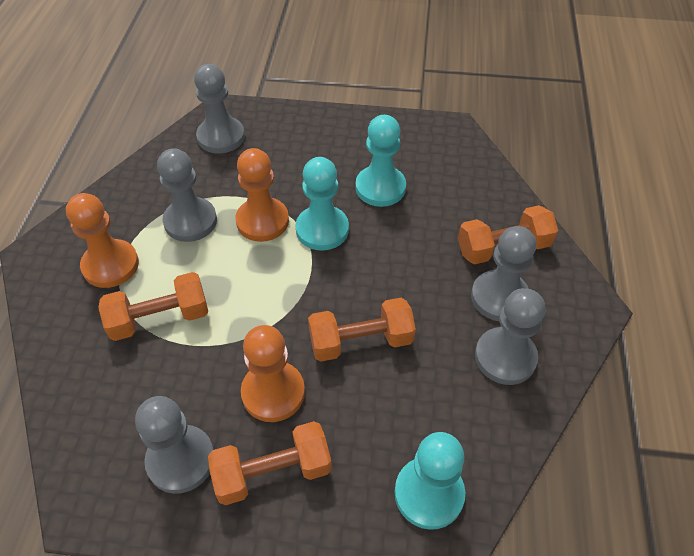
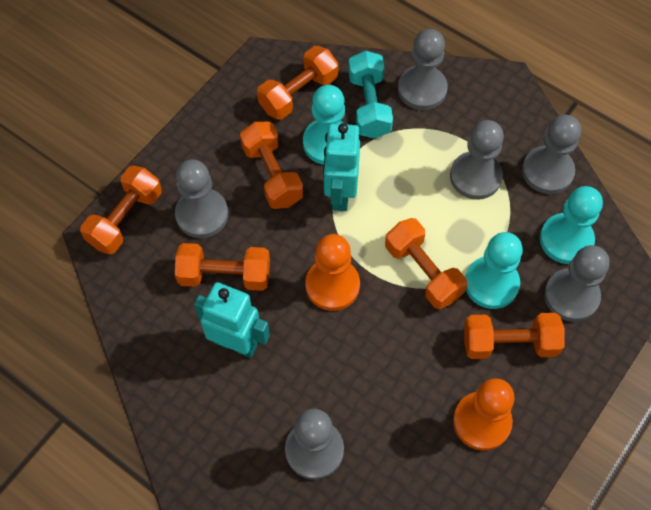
grey pawn: 5 -> 6
orange dumbbell: 4 -> 6
orange pawn: 3 -> 2
turquoise dumbbell: 0 -> 1
turquoise robot: 0 -> 2

